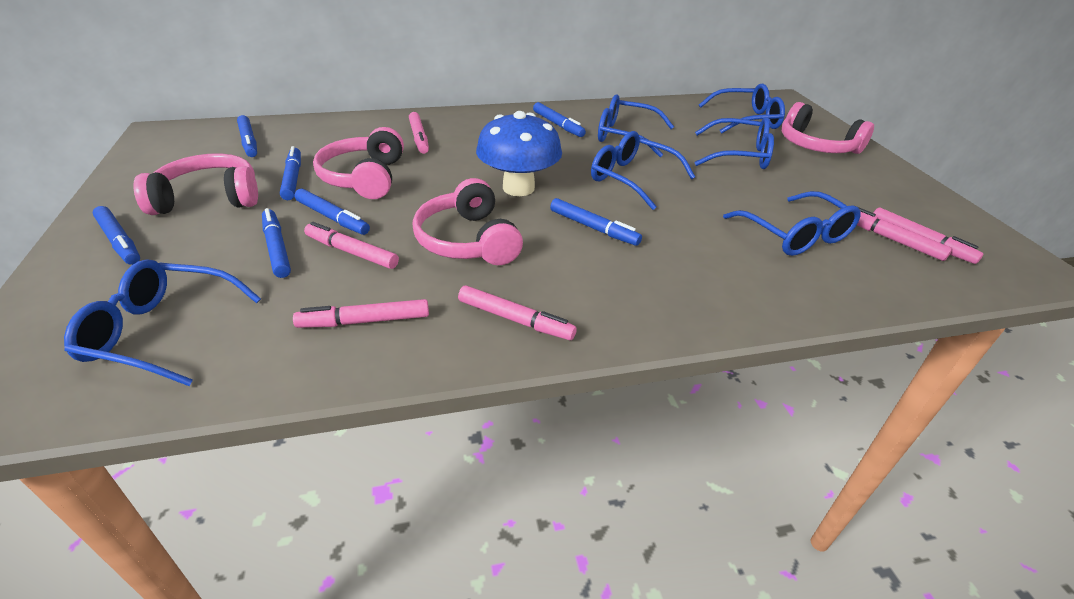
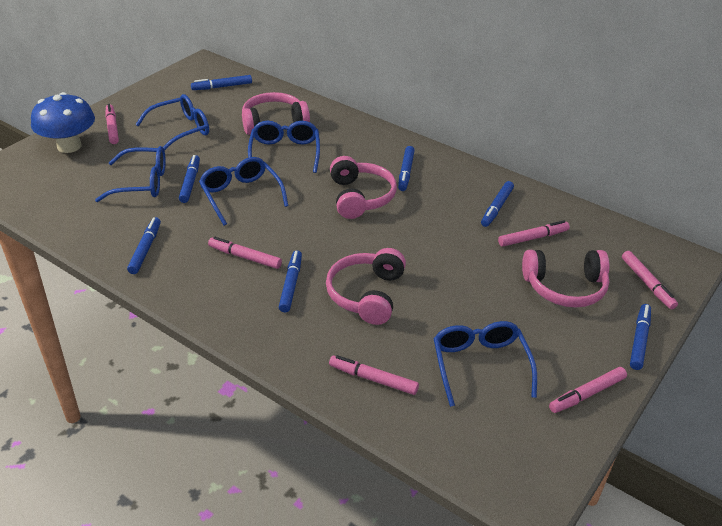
blue glasses: 6 -> 5

